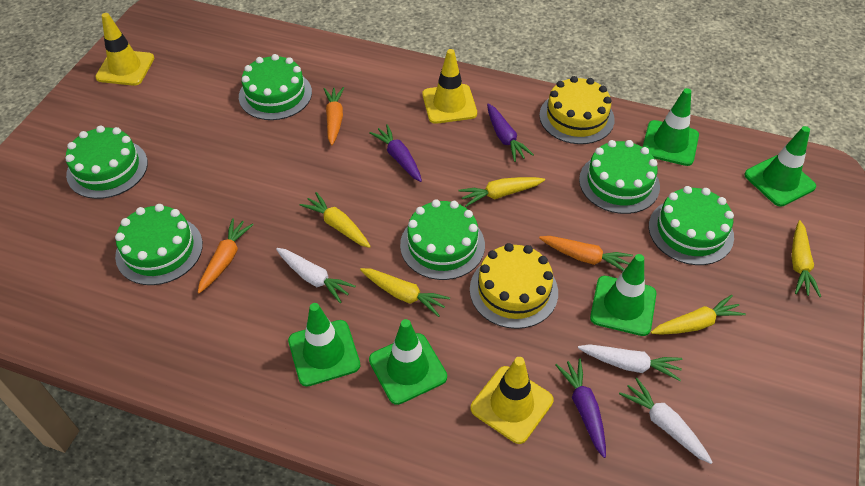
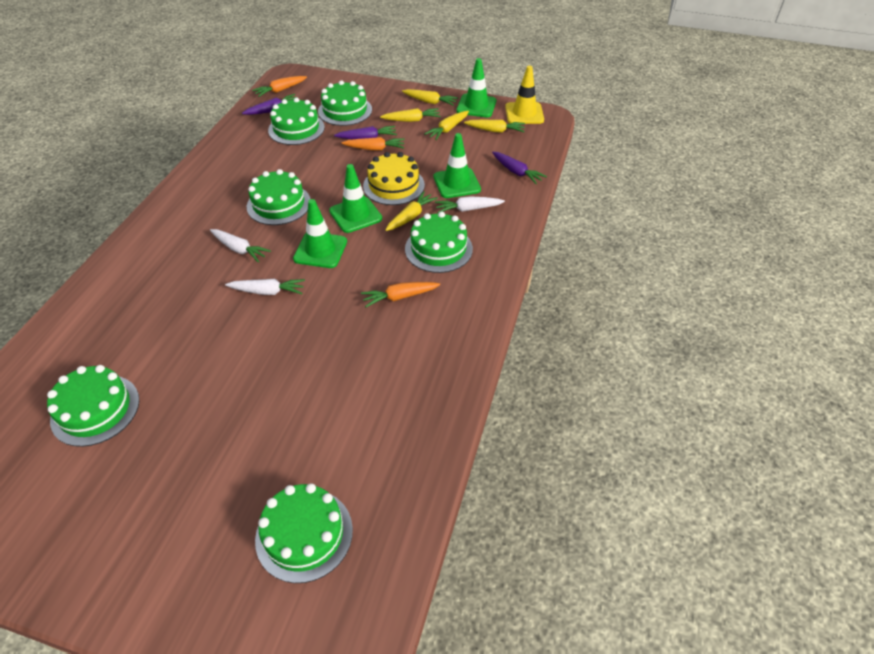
green traffic cone: 5 -> 4
yellow cake: 2 -> 1
yellow traffic cone: 3 -> 1

